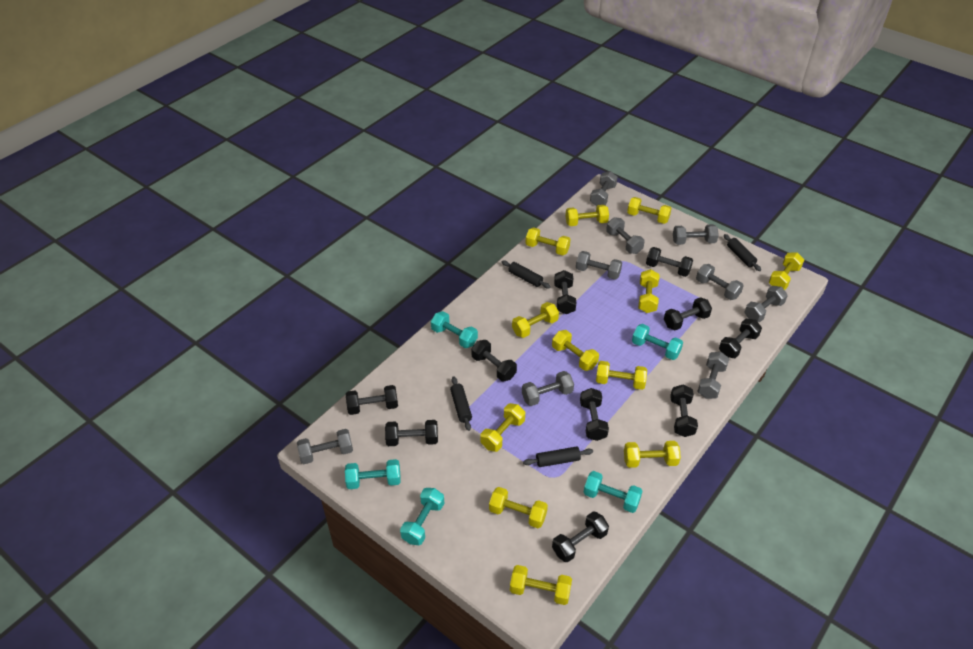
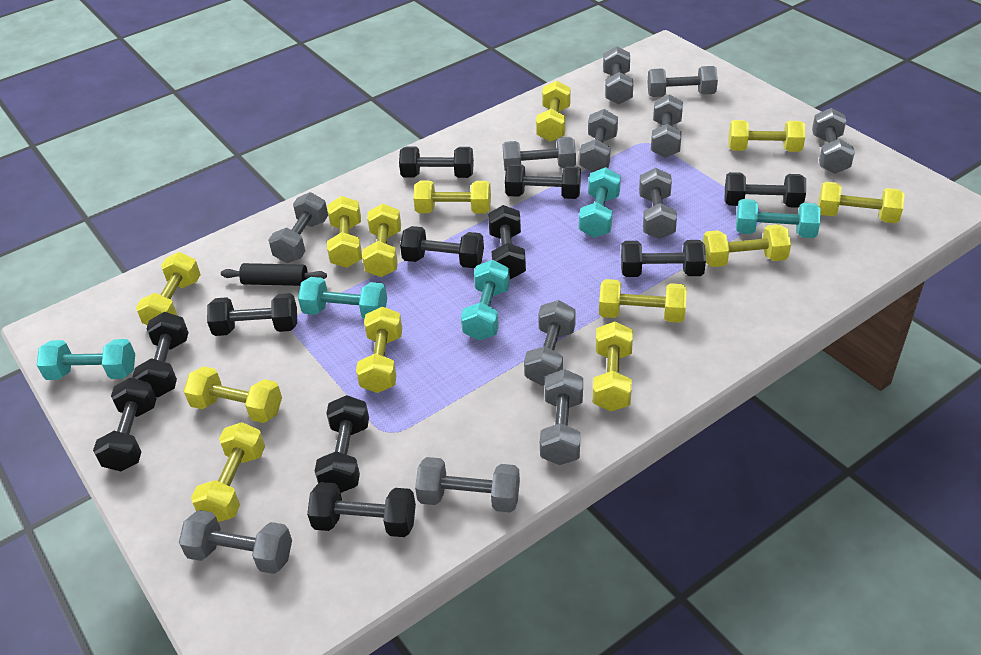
black dumbbell: 10 -> 11
black rolling pin: 4 -> 1
grey dumbbell: 9 -> 12
yellow dumbbell: 12 -> 13

